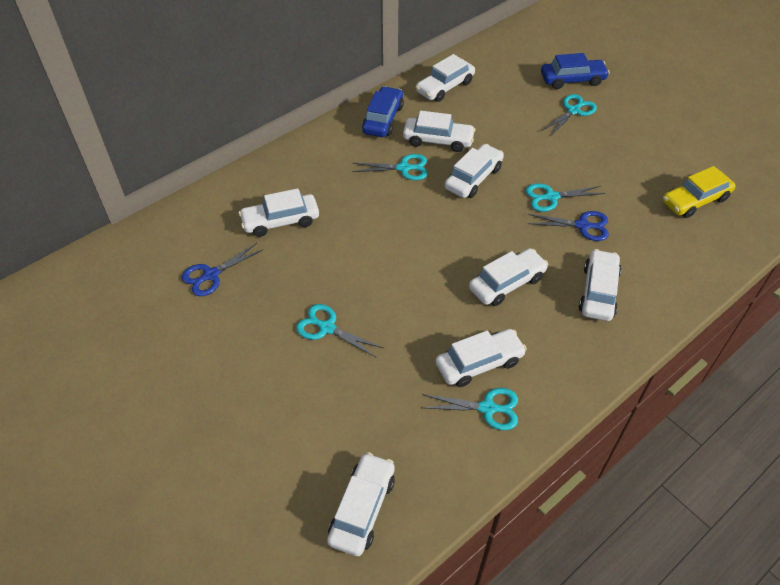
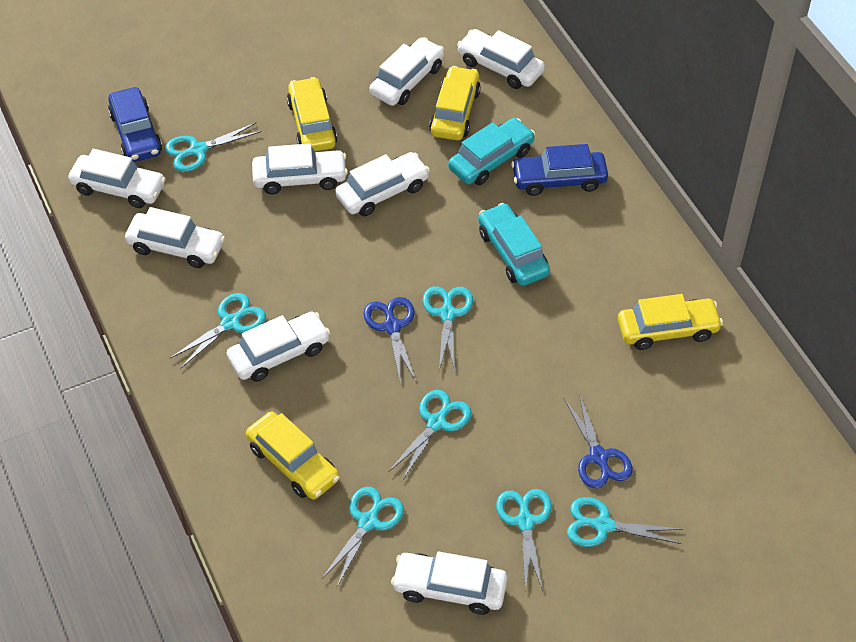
turquoise car: 0 -> 2
turquoise scissors: 5 -> 7
yellow car: 1 -> 4

